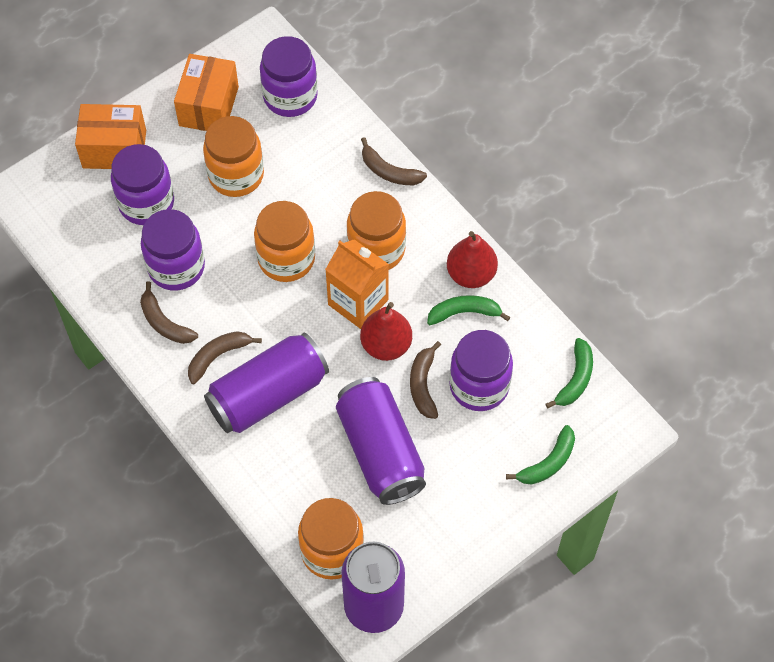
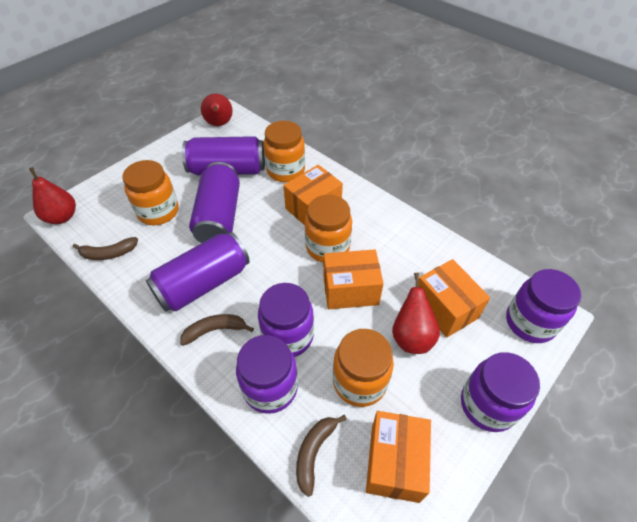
brown banana: 4 -> 3
green banana: 3 -> 0
orange box: 2 -> 4
orange carton: 1 -> 0
red pear: 2 -> 3

